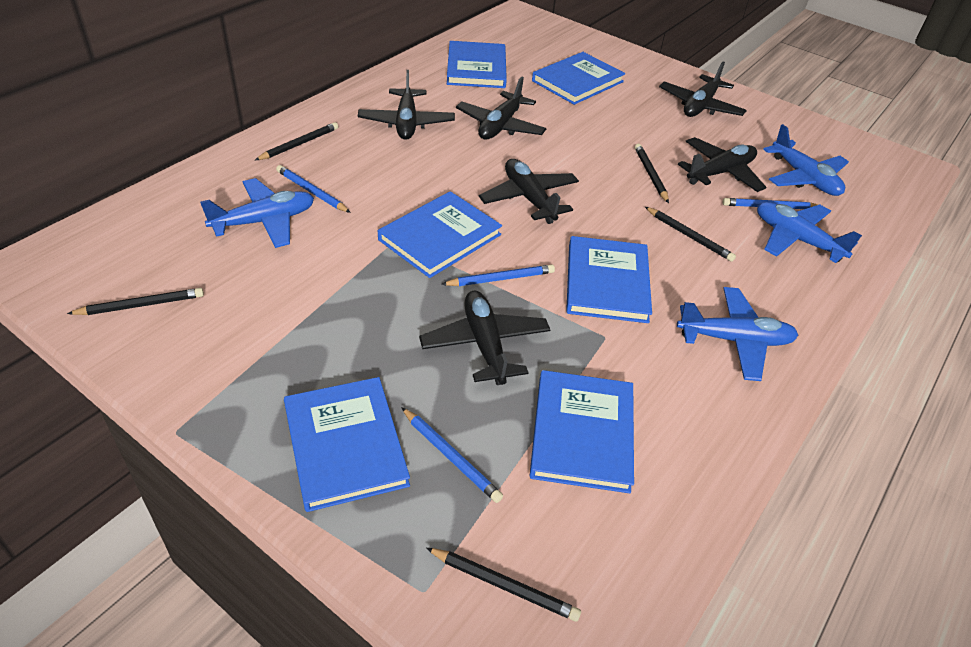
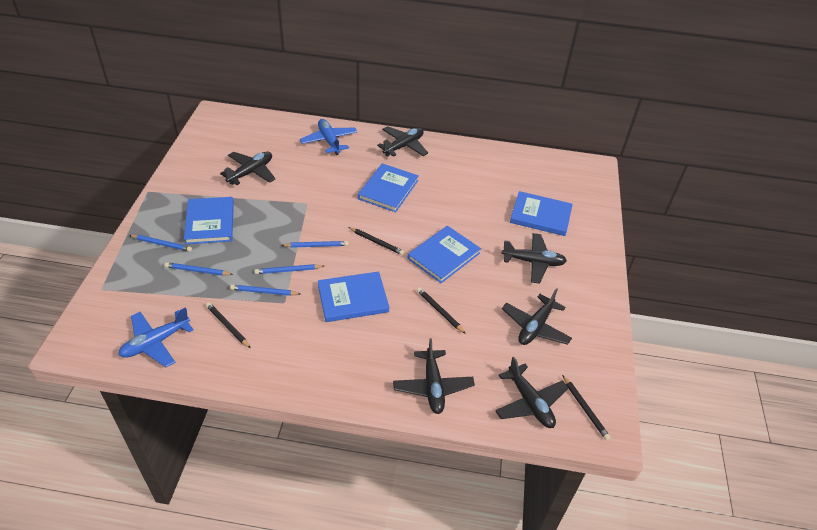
black pencil: 5 -> 4
blue book: 6 -> 5
blue pencil: 4 -> 5
blue plane: 4 -> 2

